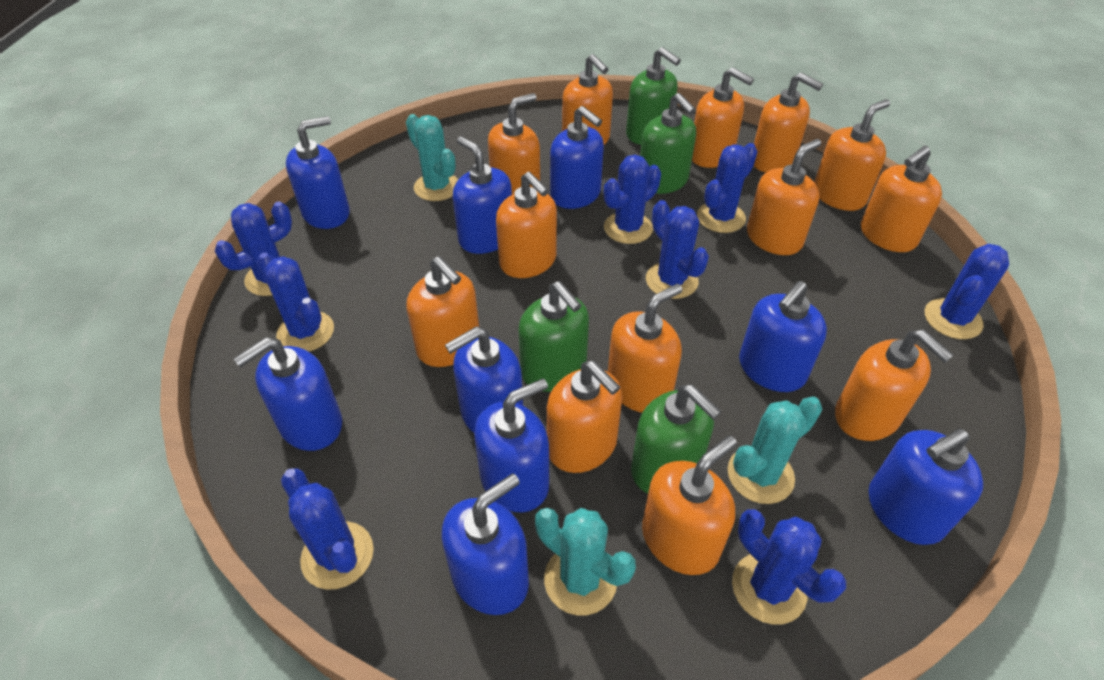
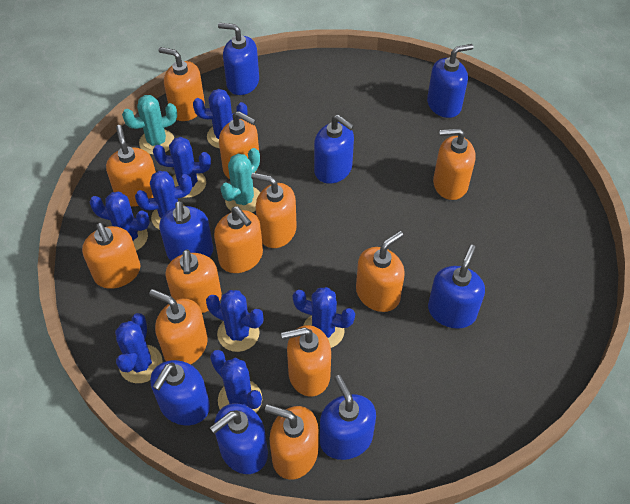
blue soap dispenser: 9 -> 8
green soap dispenser: 4 -> 0
orange soap dispenser: 13 -> 12
turquoise cactus: 3 -> 2

